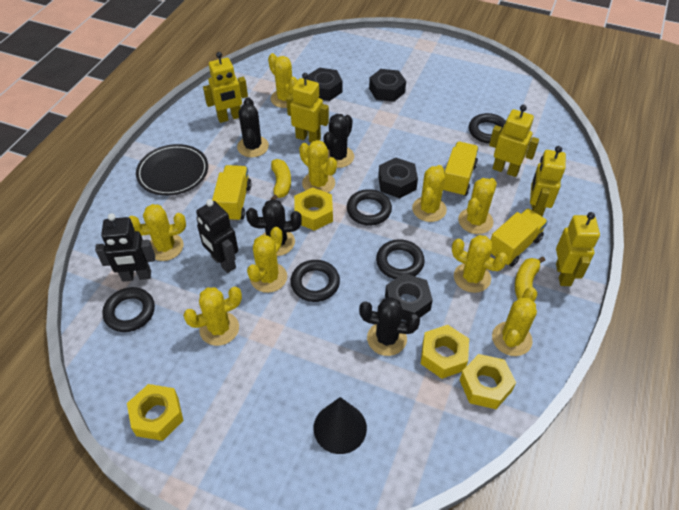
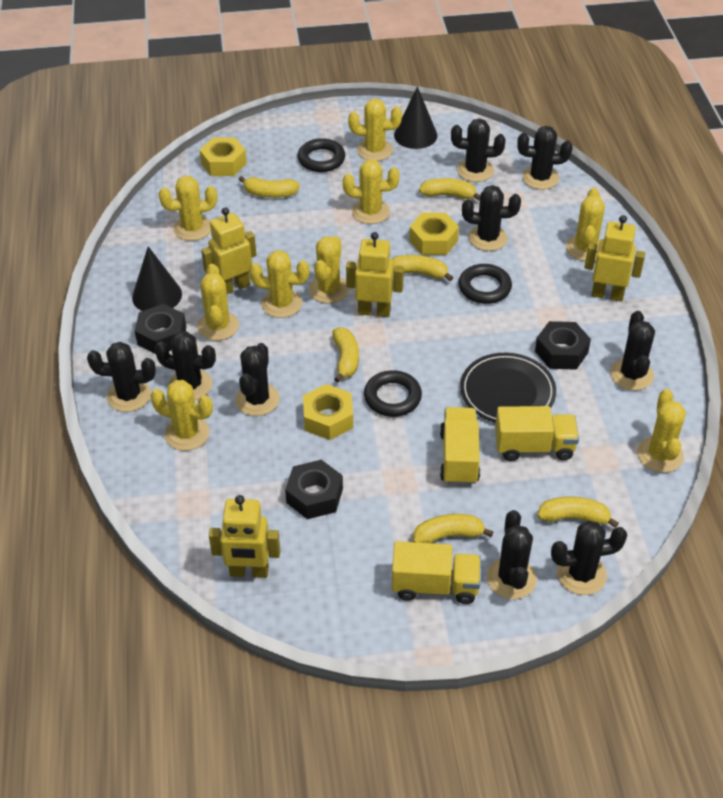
black cactus: 4 -> 9
black cone: 1 -> 2
black nut: 4 -> 3
black ring: 5 -> 3
black robot: 2 -> 0
yellow banana: 2 -> 6
yellow nut: 4 -> 3
yellow robot: 5 -> 4

